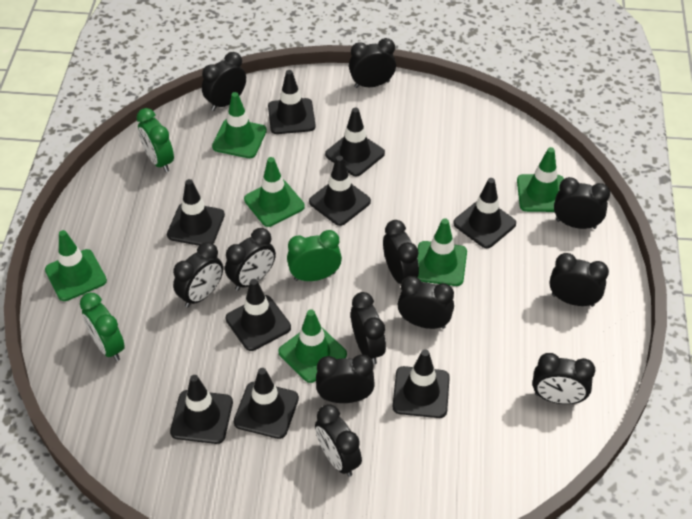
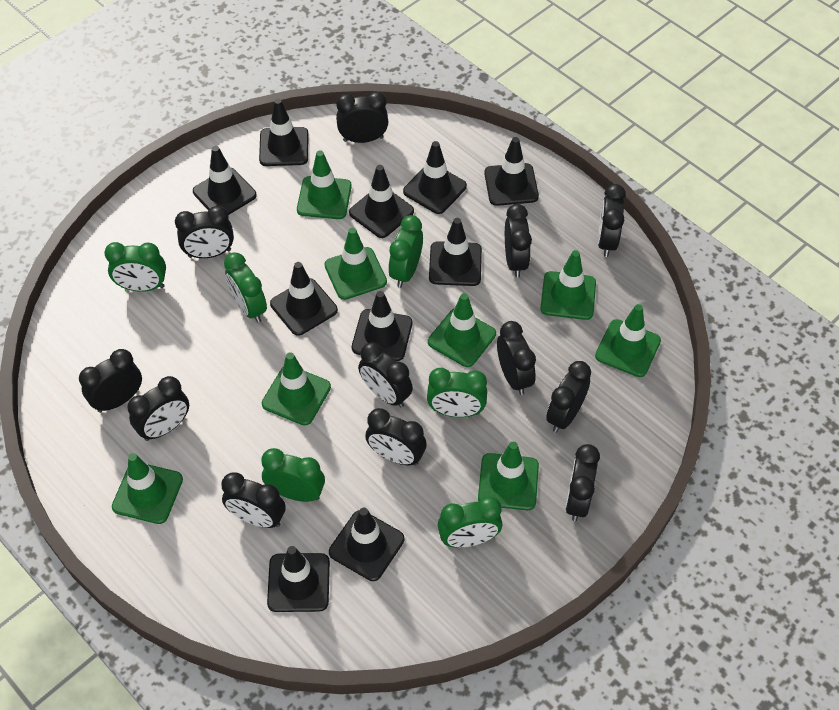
black traffic cone: 9 -> 10
green clock: 3 -> 6
green traffic cone: 6 -> 8

